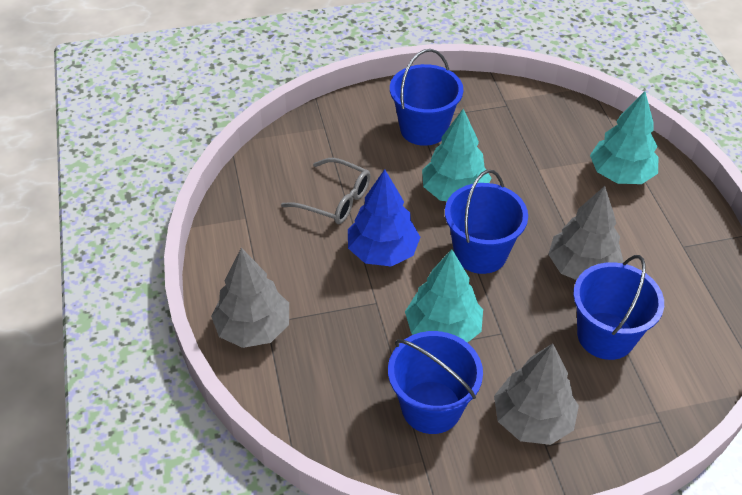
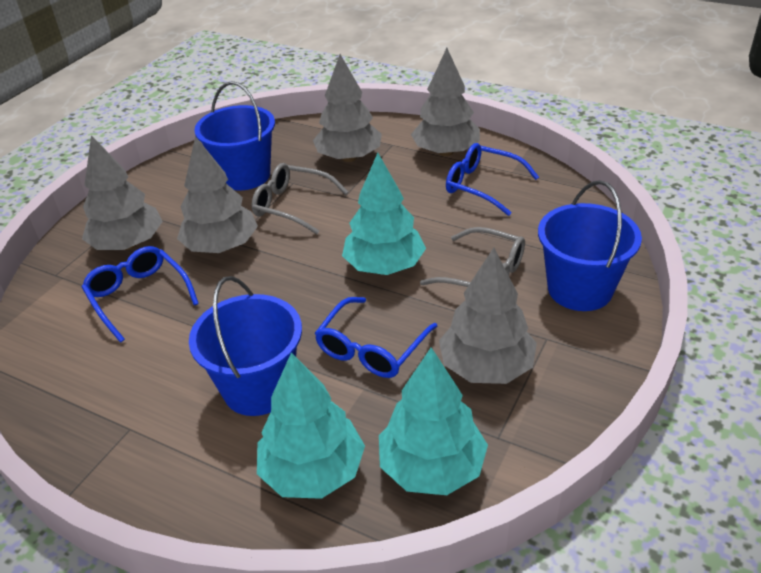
blue bucket: 4 -> 3
blue glasses: 0 -> 3
blue tree: 1 -> 0
grey glasses: 1 -> 2
grey tree: 3 -> 5

